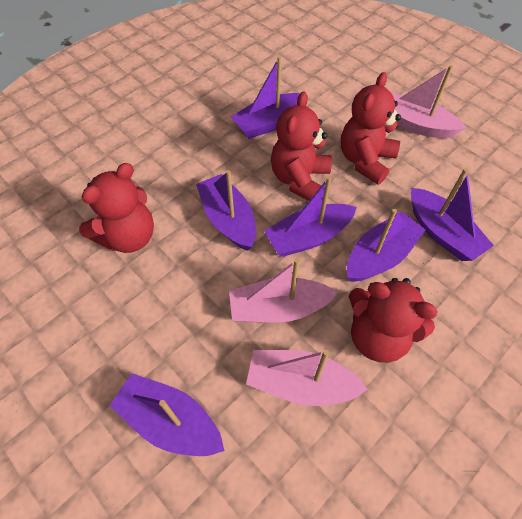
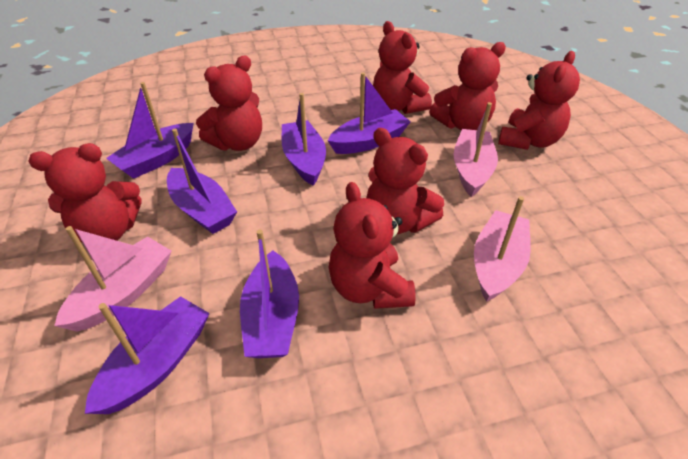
red teddy bear: 4 -> 7

